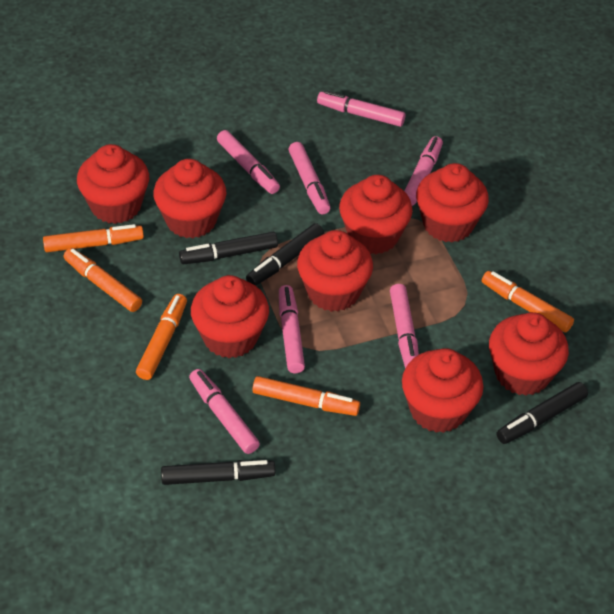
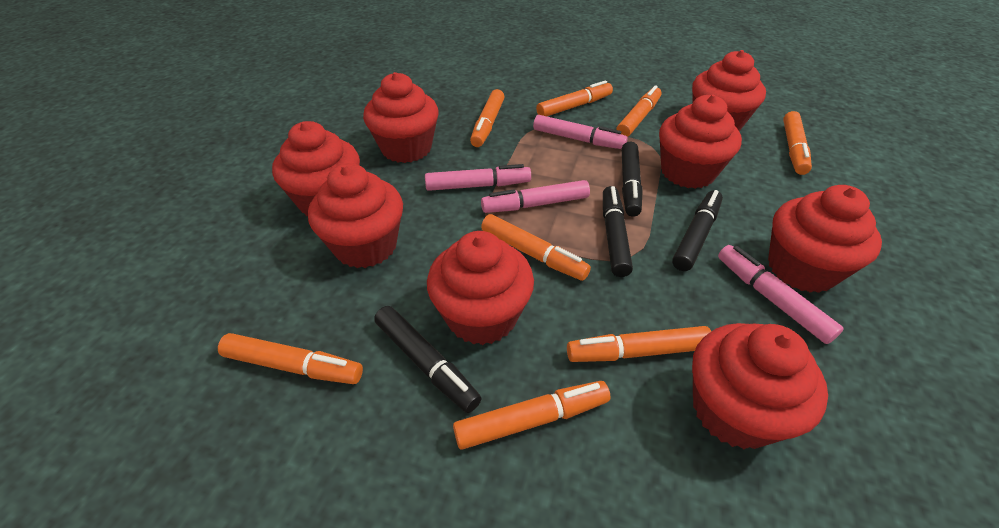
orange marker: 5 -> 8
pink marker: 7 -> 4

